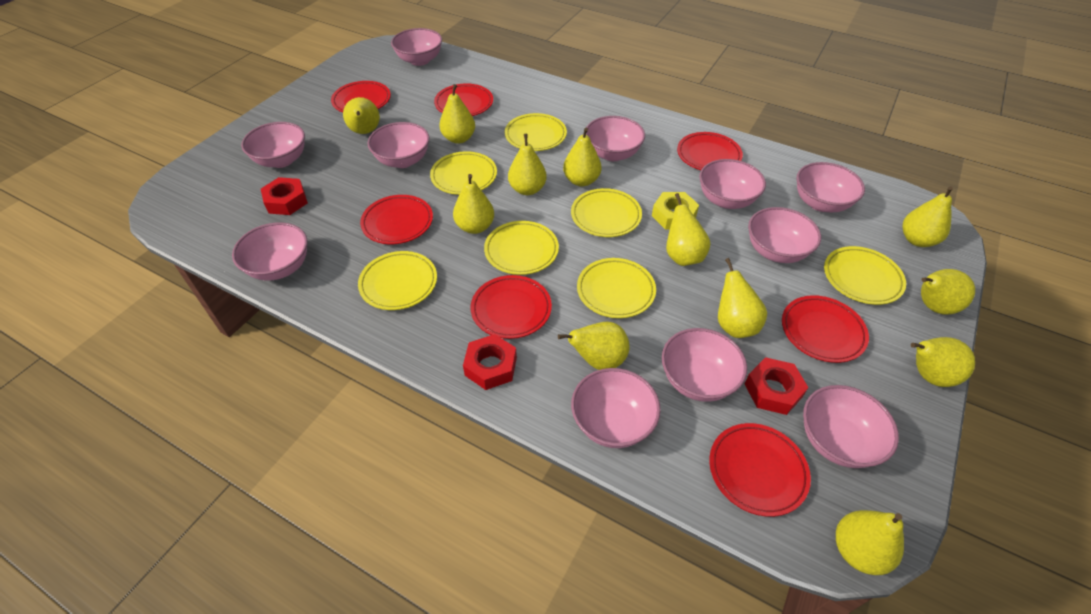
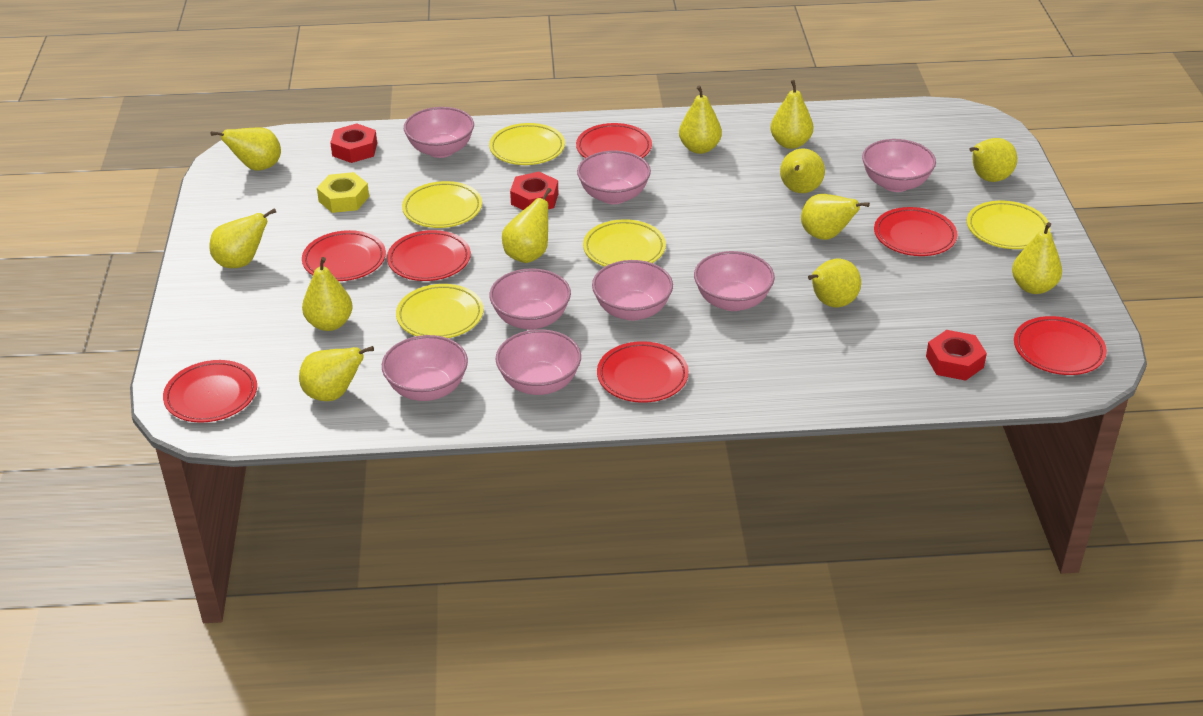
pink bowl: 11 -> 8
yellow plate: 7 -> 5

